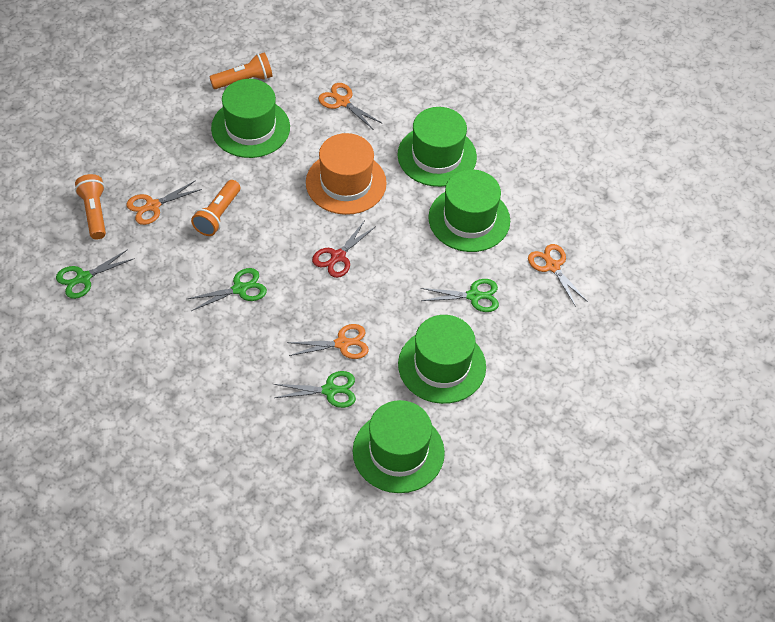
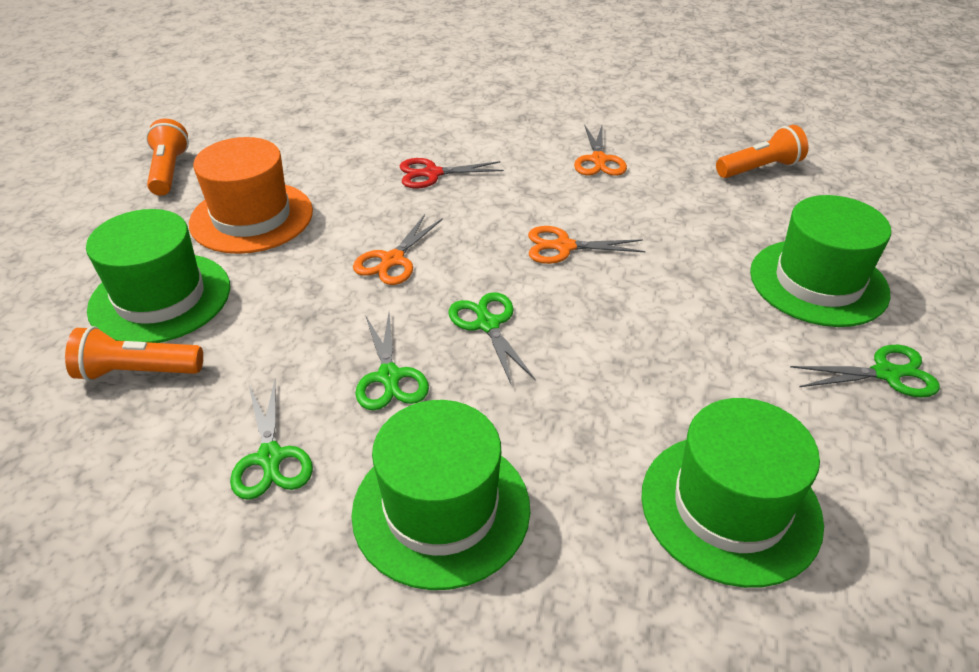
green hat: 5 -> 4
orange scissors: 4 -> 3

